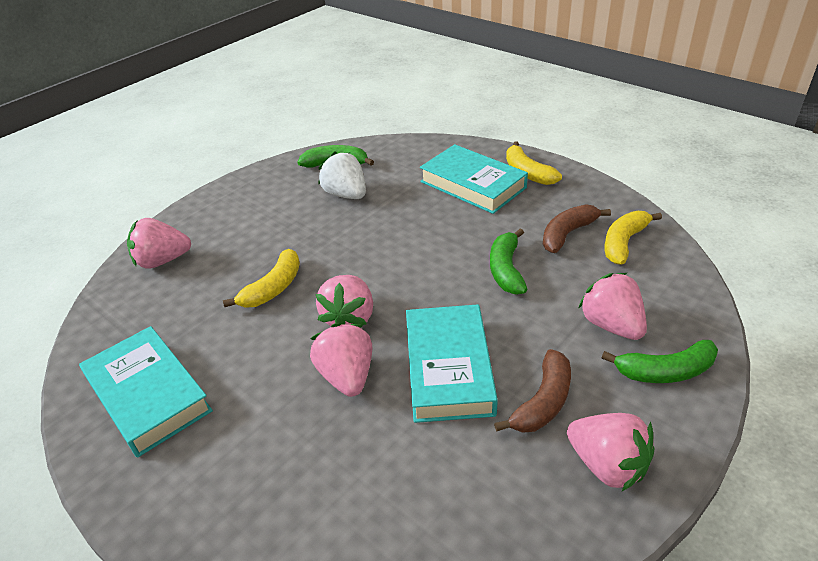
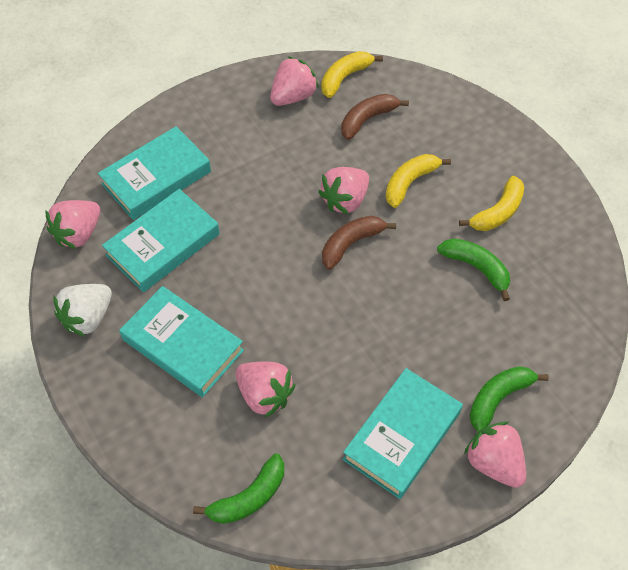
turquoise book: 3 -> 4

